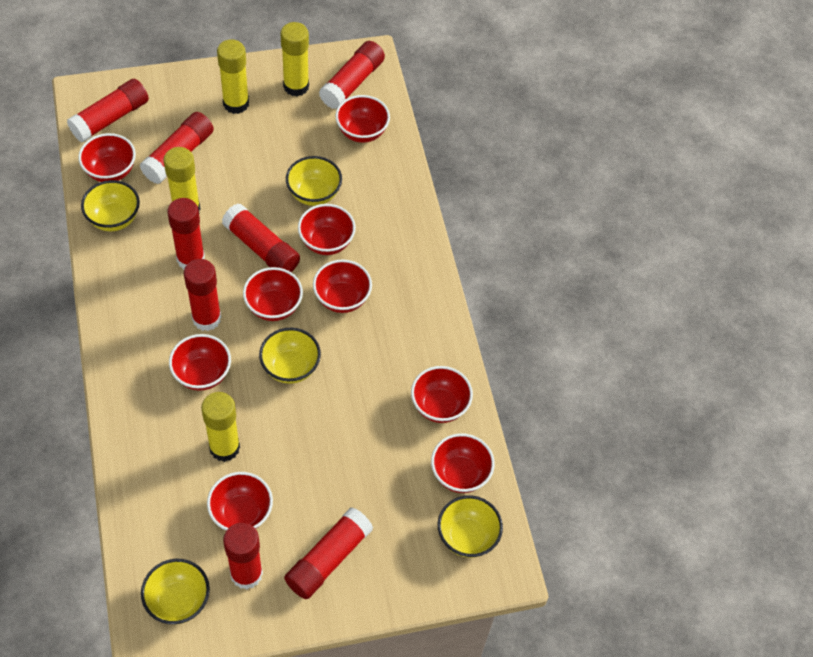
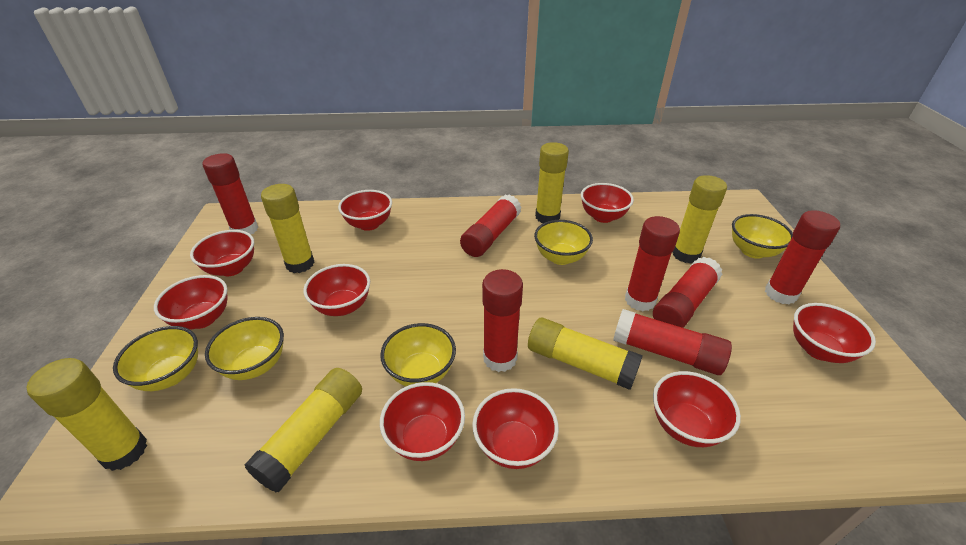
red glue stick: 8 -> 7
yellow glue stick: 4 -> 6

